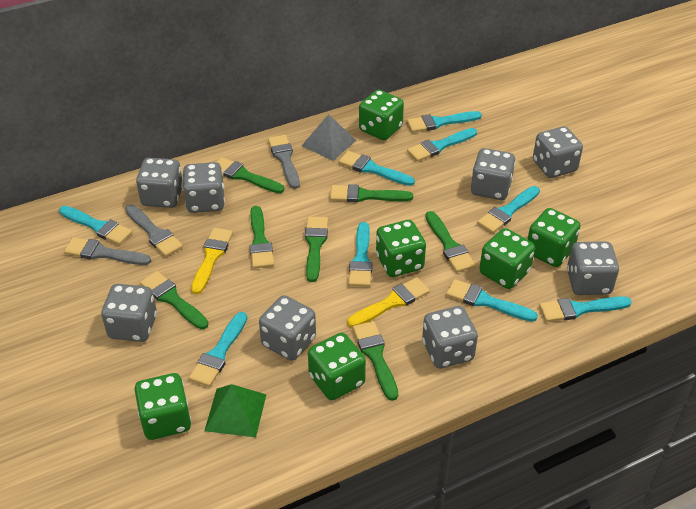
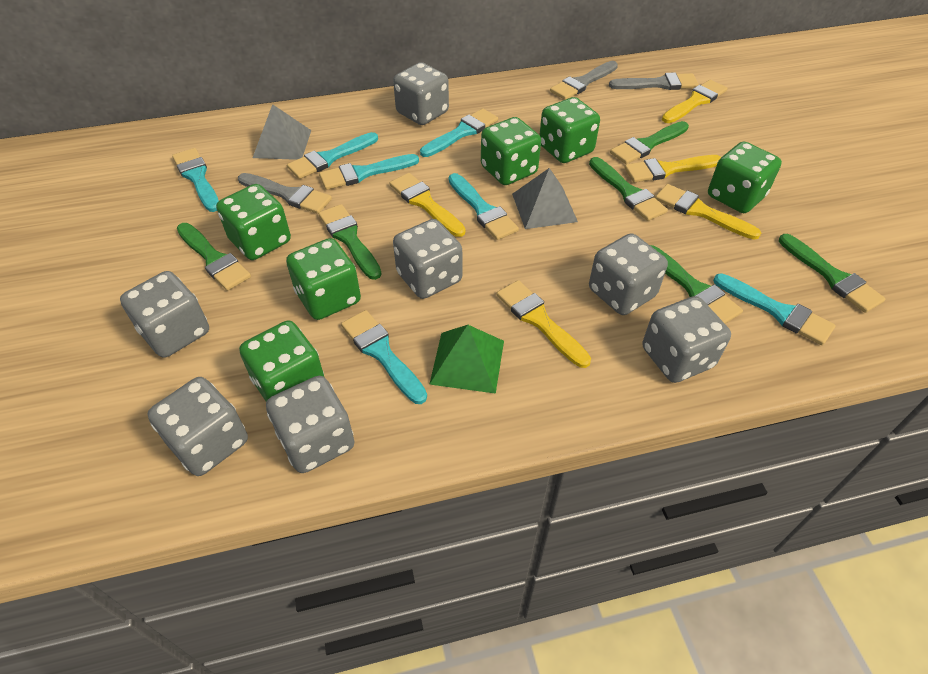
green brush: 7 -> 6
grey dice: 8 -> 7
grey pyramid: 1 -> 2
turquoise brush: 9 -> 7
yellow brush: 2 -> 5

